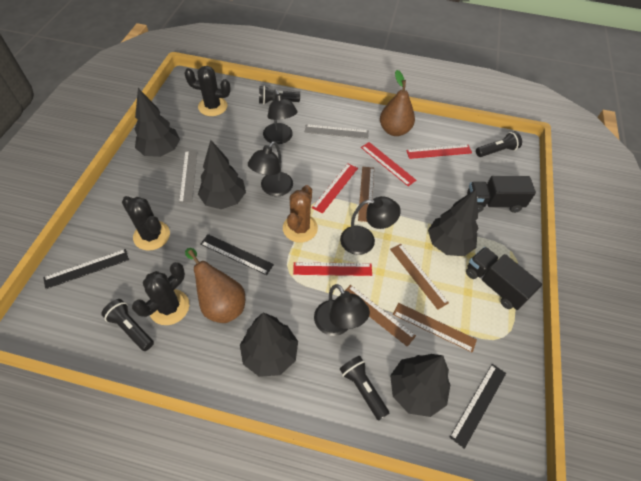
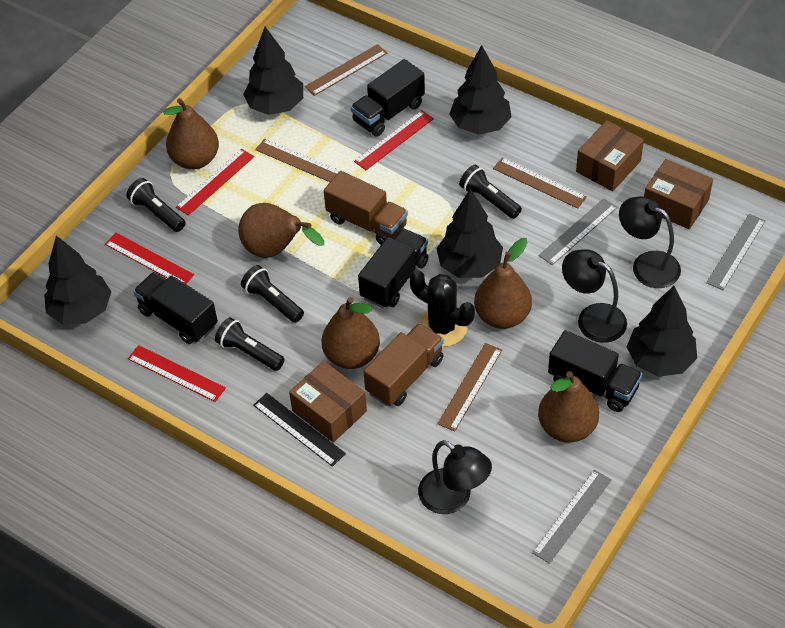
black cactus: 3 -> 1
black lamp: 4 -> 3
black ruler: 3 -> 1
black truck: 2 -> 4
brown box: 0 -> 3
brown cactus: 1 -> 0
brown pear: 2 -> 5
brown truck: 0 -> 2
grey ruler: 2 -> 3

